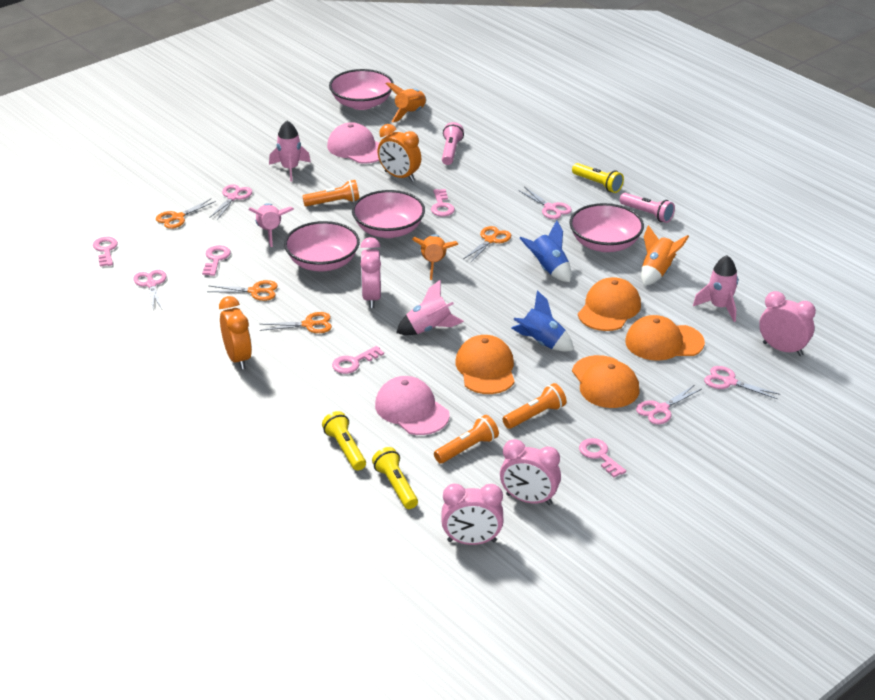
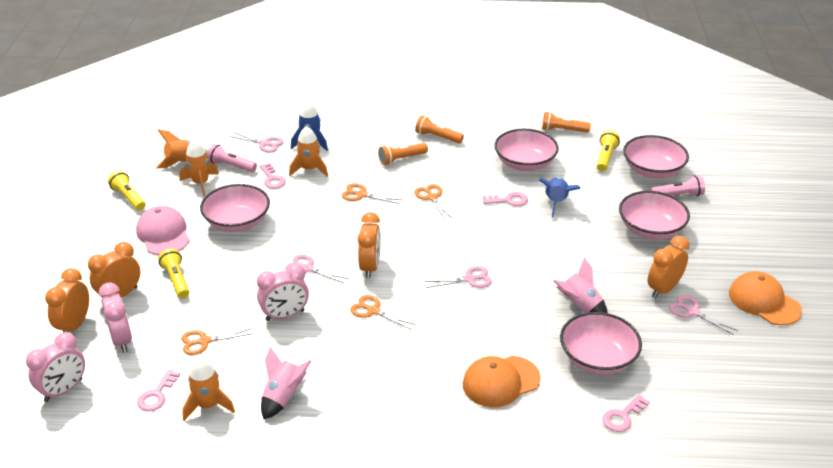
orange cap: 4 -> 2
orange clock: 2 -> 4
orange rocket: 3 -> 4
pink bowl: 4 -> 5
pink cap: 2 -> 1
pink clock: 4 -> 3
pink key: 5 -> 4
pink rocket: 4 -> 2
pink scissors: 5 -> 4

